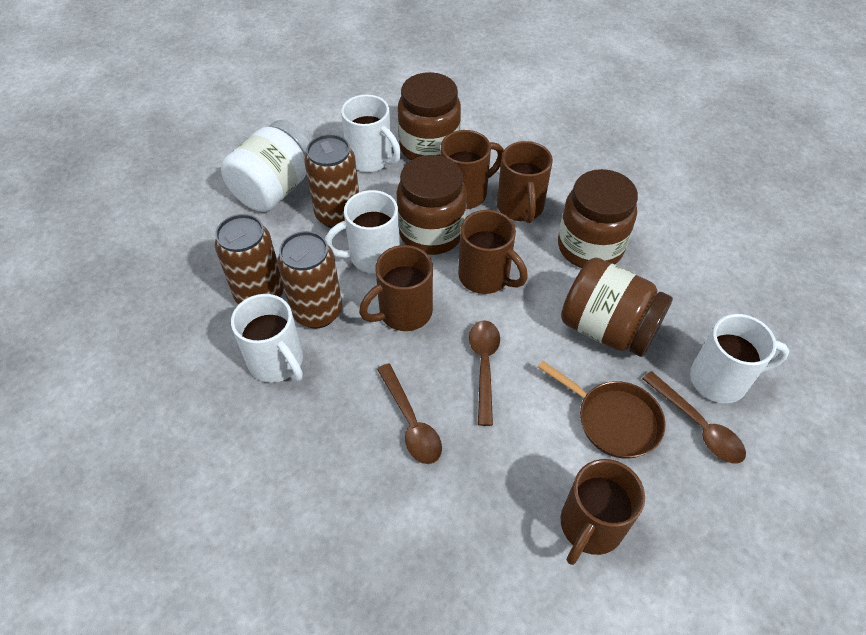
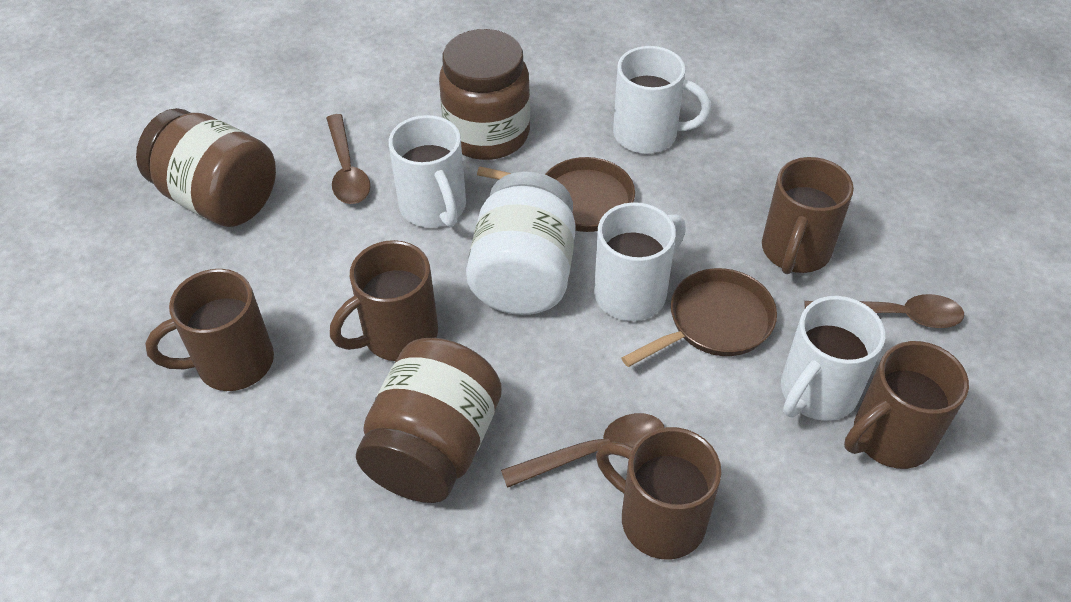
brown can: 3 -> 0
brown jar: 4 -> 3
brown pan: 1 -> 2

